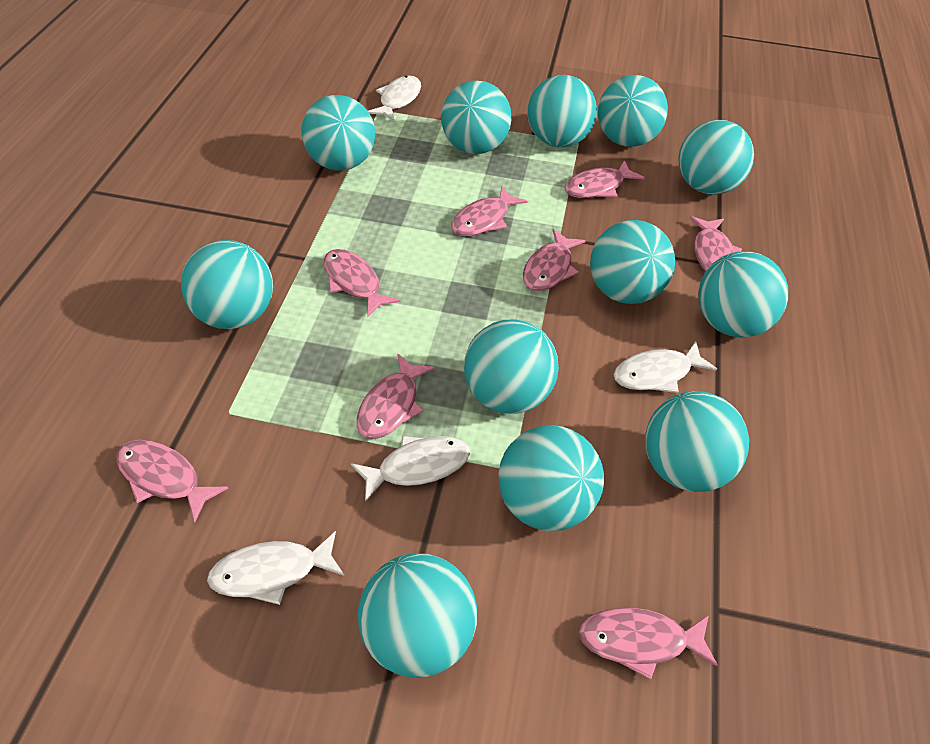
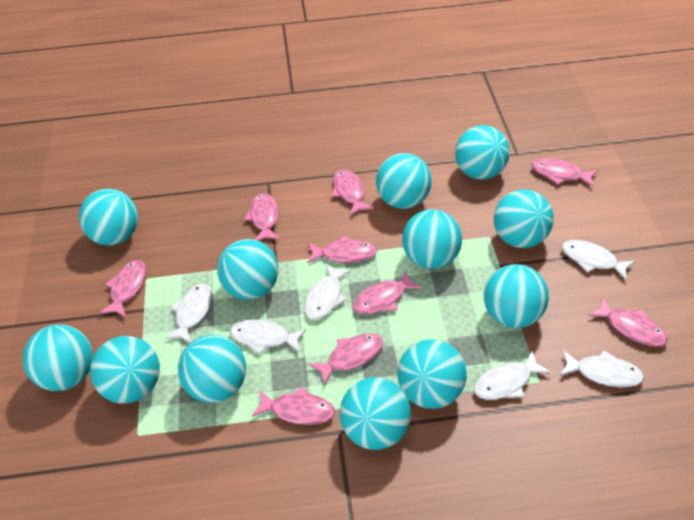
pink fish: 8 -> 9
white fish: 4 -> 6

